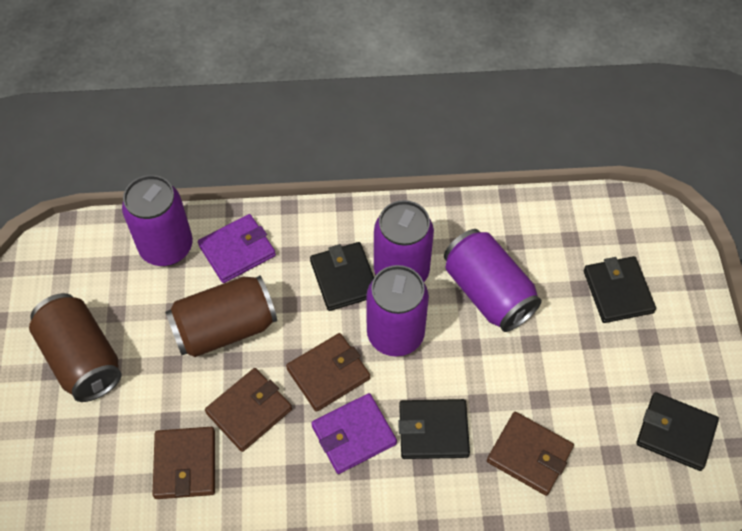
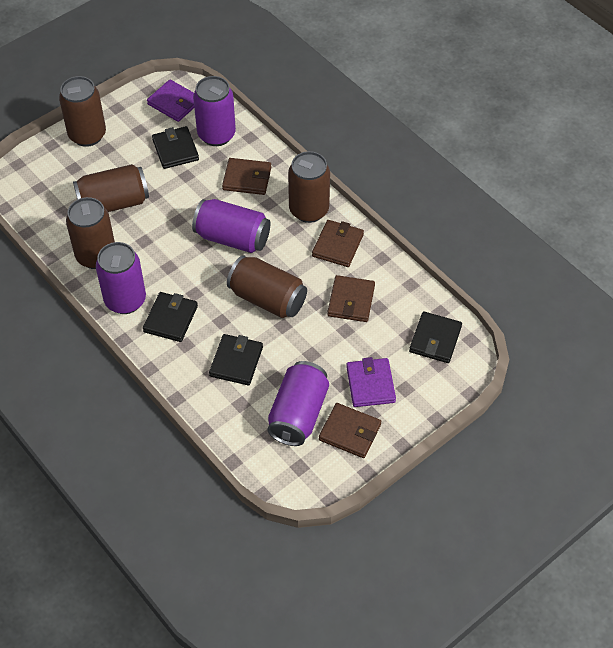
brown can: 2 -> 5

